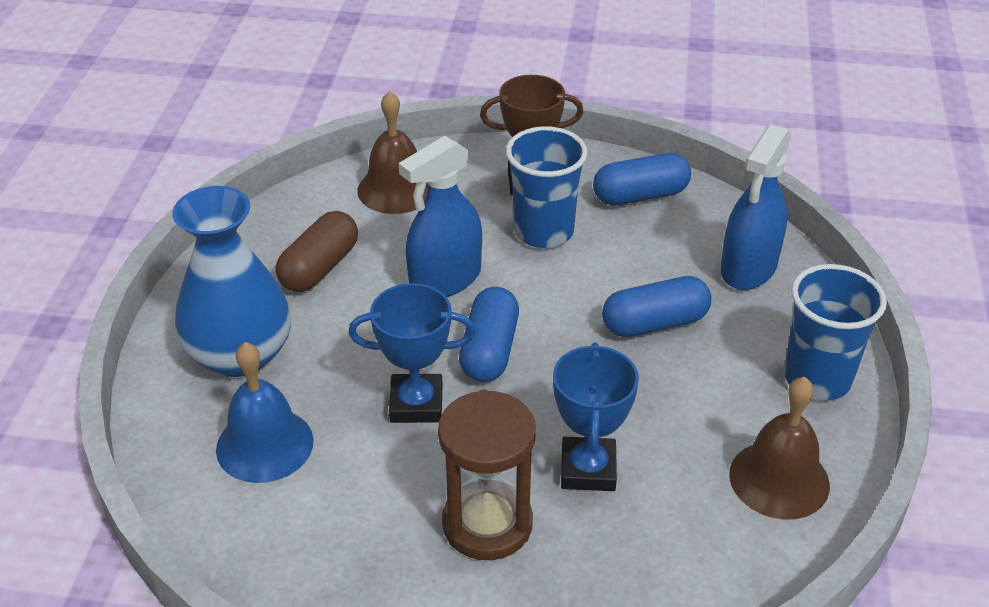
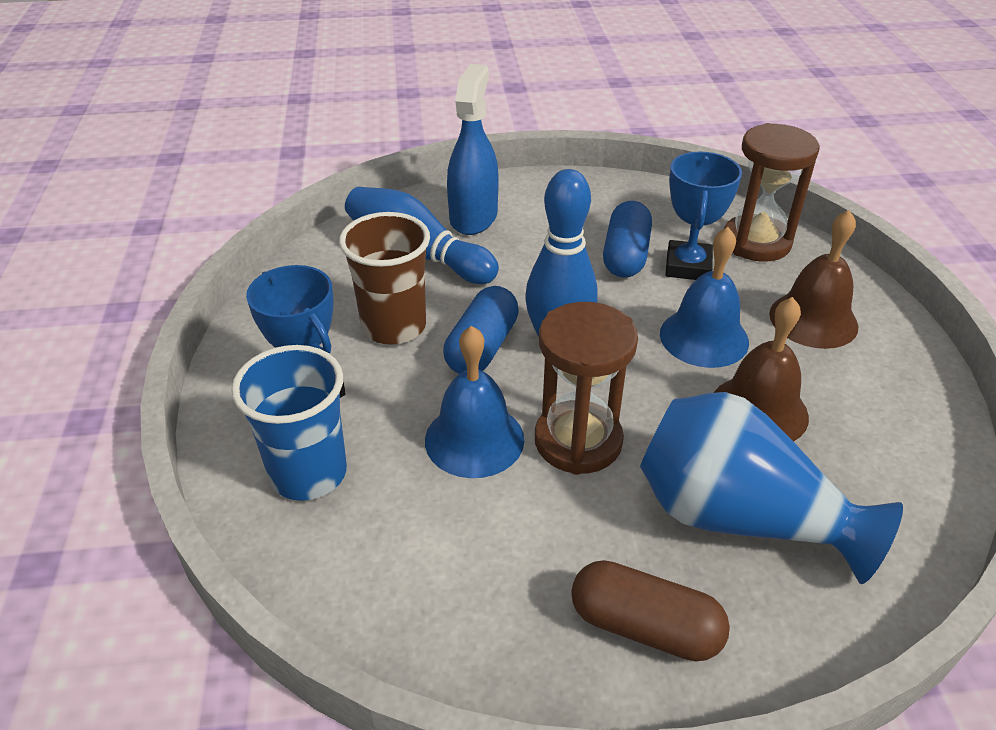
blue bell: 1 -> 2
blue bowling pin: 0 -> 2
blue capsule: 3 -> 2
blue cup: 2 -> 1
blue spray bottle: 2 -> 1
brown cup: 0 -> 1
brown hourglass: 1 -> 2
brown trophy: 1 -> 0

